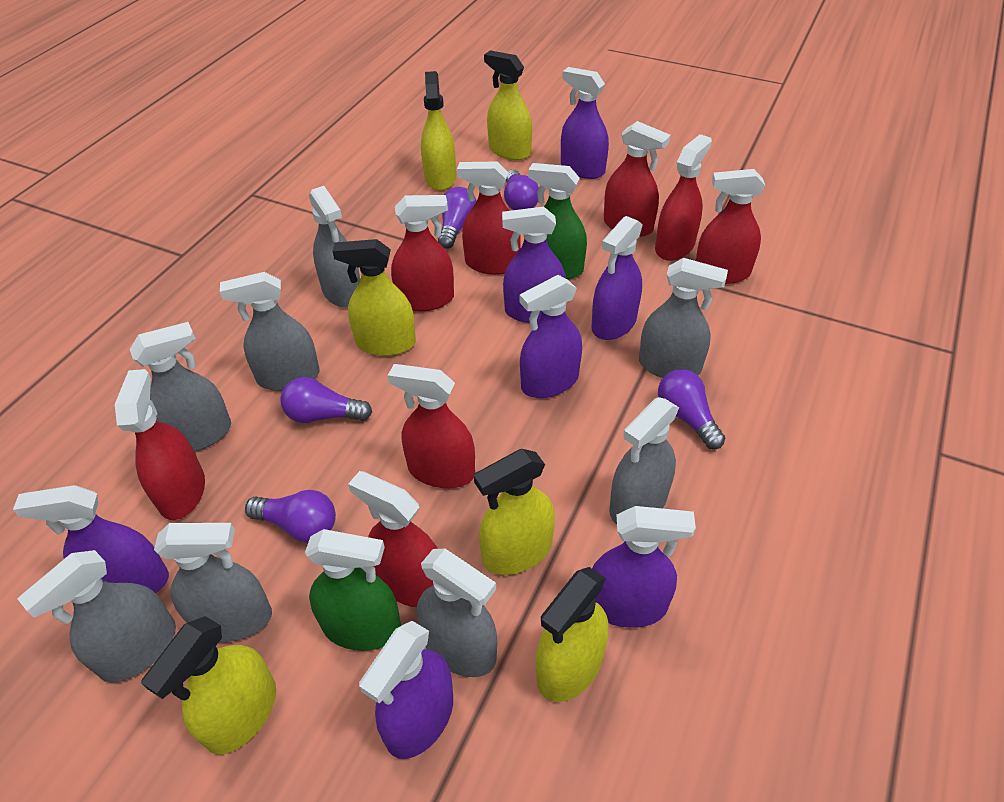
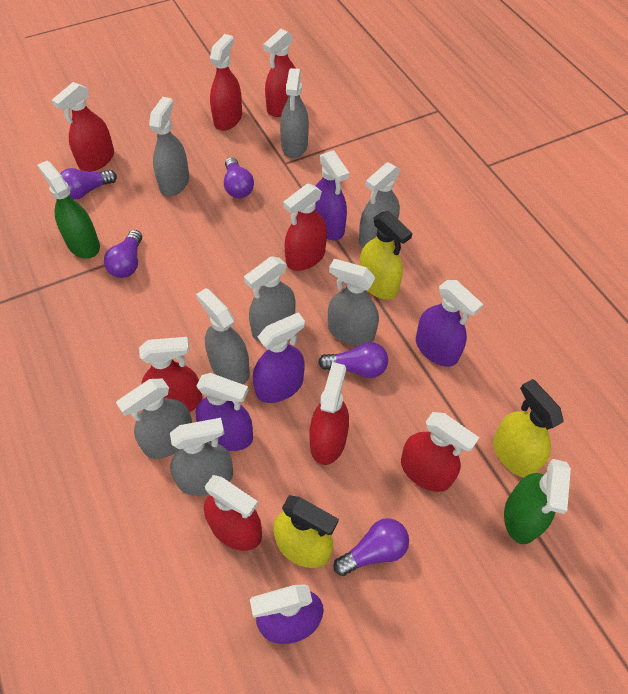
purple spray bottle: 7 -> 5
yellow spray bottle: 6 -> 3

